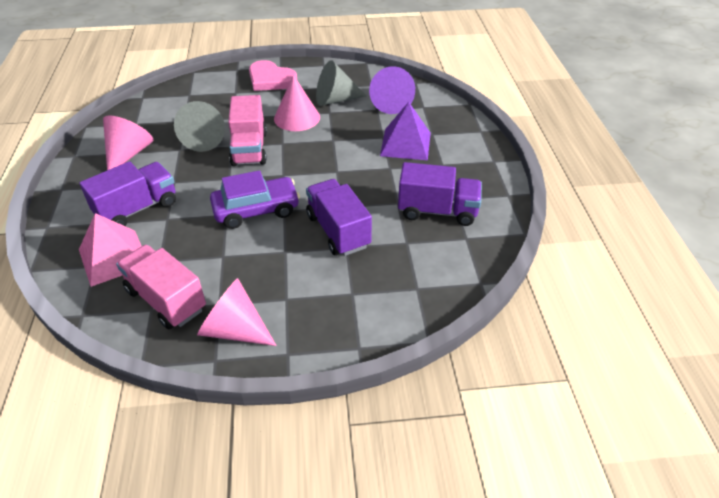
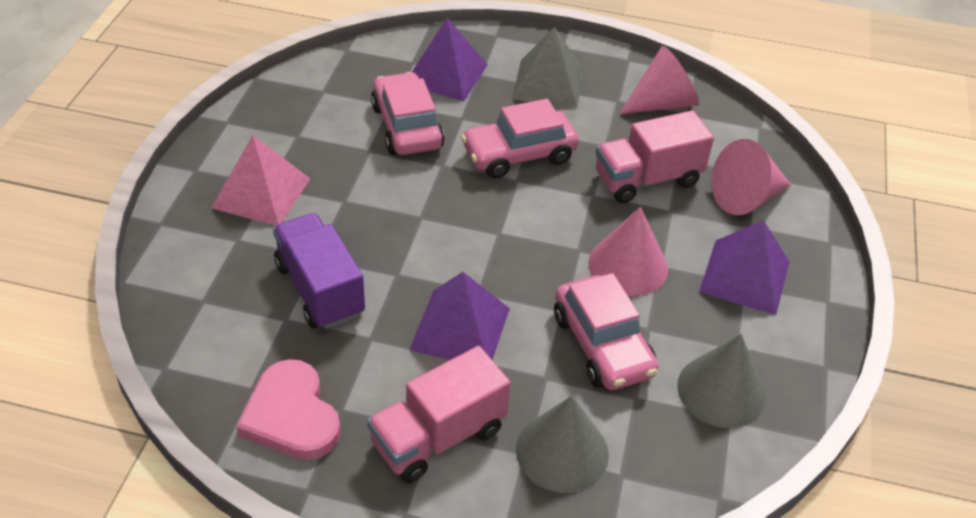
grey pyramid: 0 -> 1
pink car: 0 -> 3
purple car: 1 -> 0
purple cone: 1 -> 0
purple pyramid: 1 -> 3
purple truck: 3 -> 1

